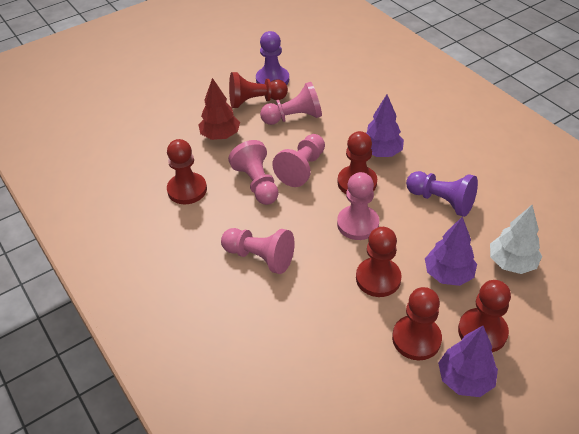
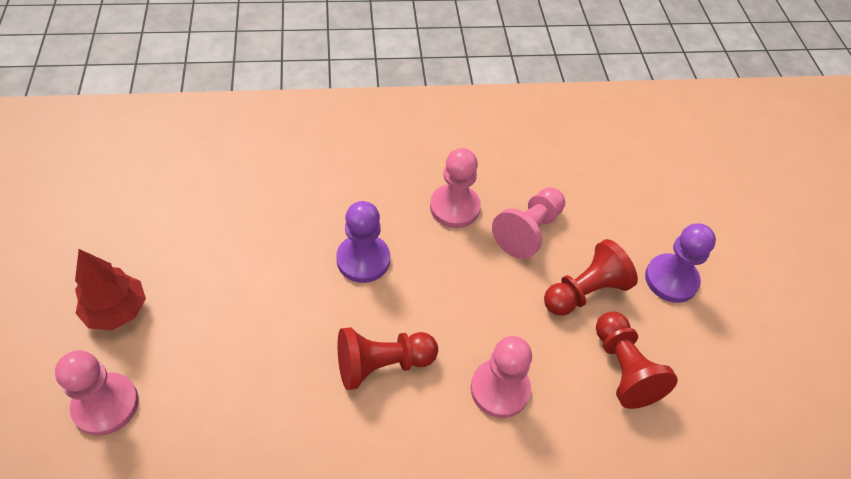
pink pawn: 5 -> 4
purple tree: 3 -> 0
red pawn: 6 -> 3
white tree: 1 -> 0

